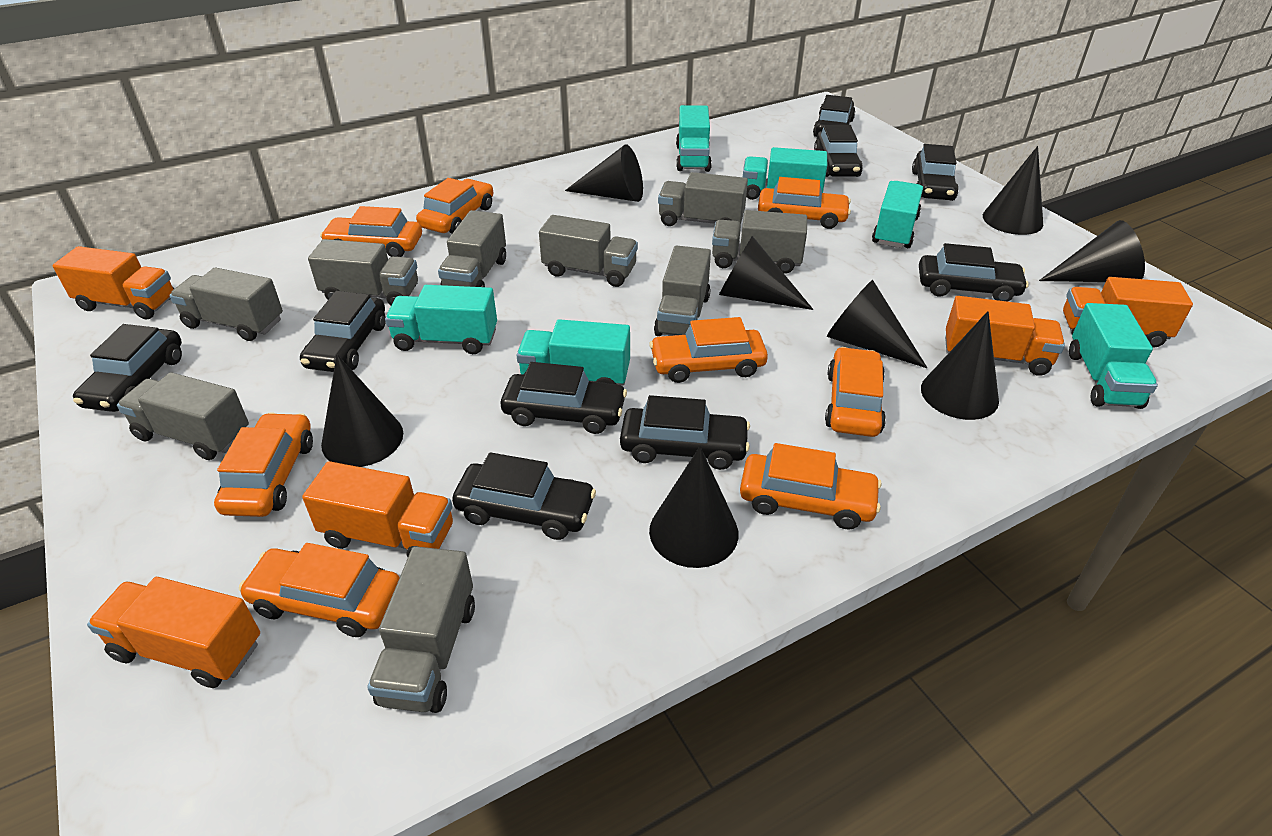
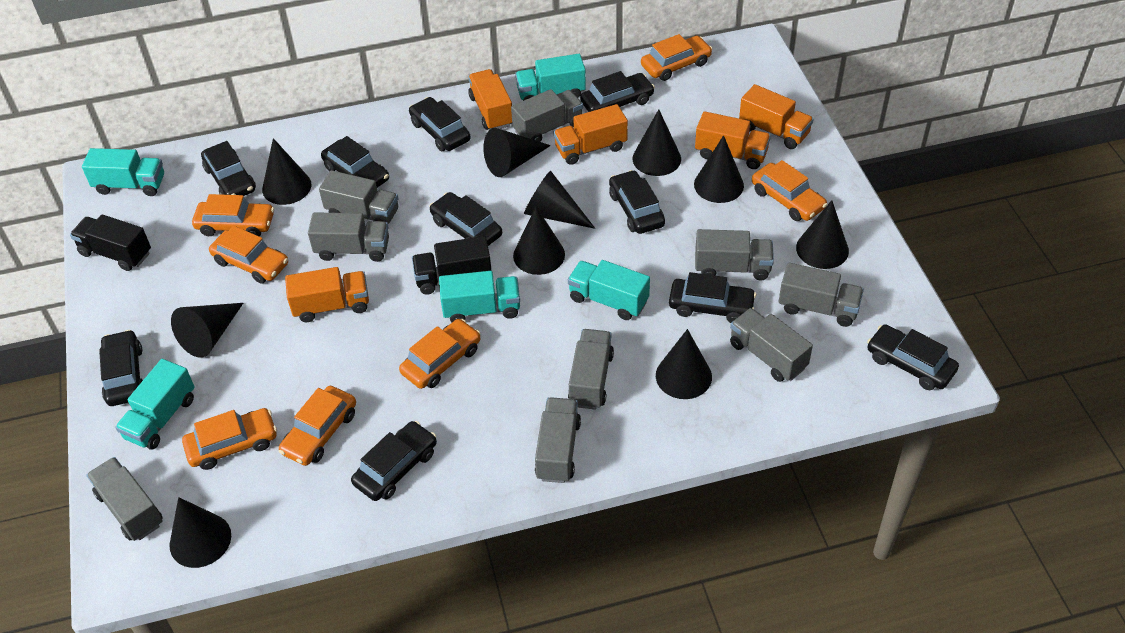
black car: 9 -> 10
black cone: 8 -> 10
black truck: 0 -> 2
orange car: 8 -> 7
turquoise truck: 6 -> 5

